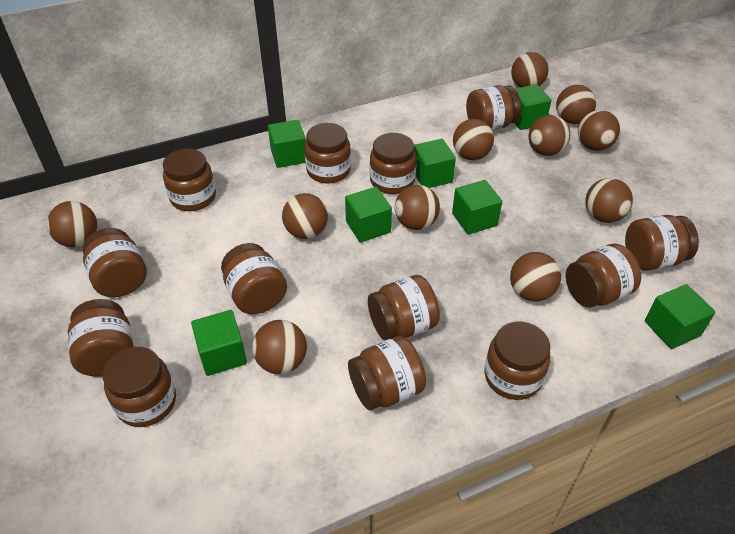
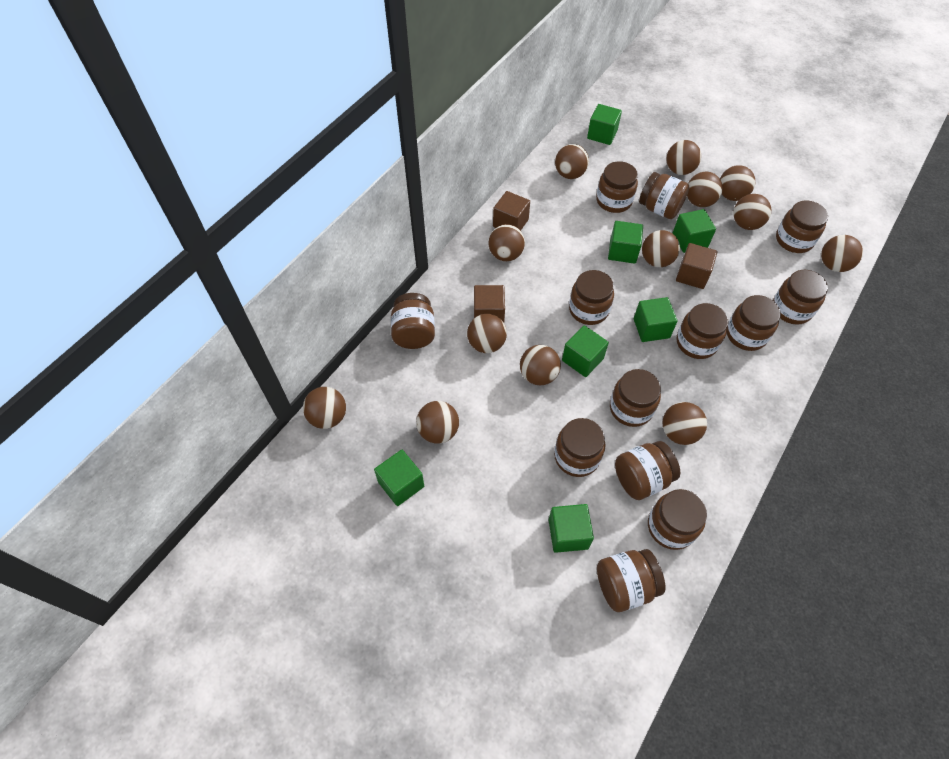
brown ball: 11 -> 13
brown cube: 0 -> 3

